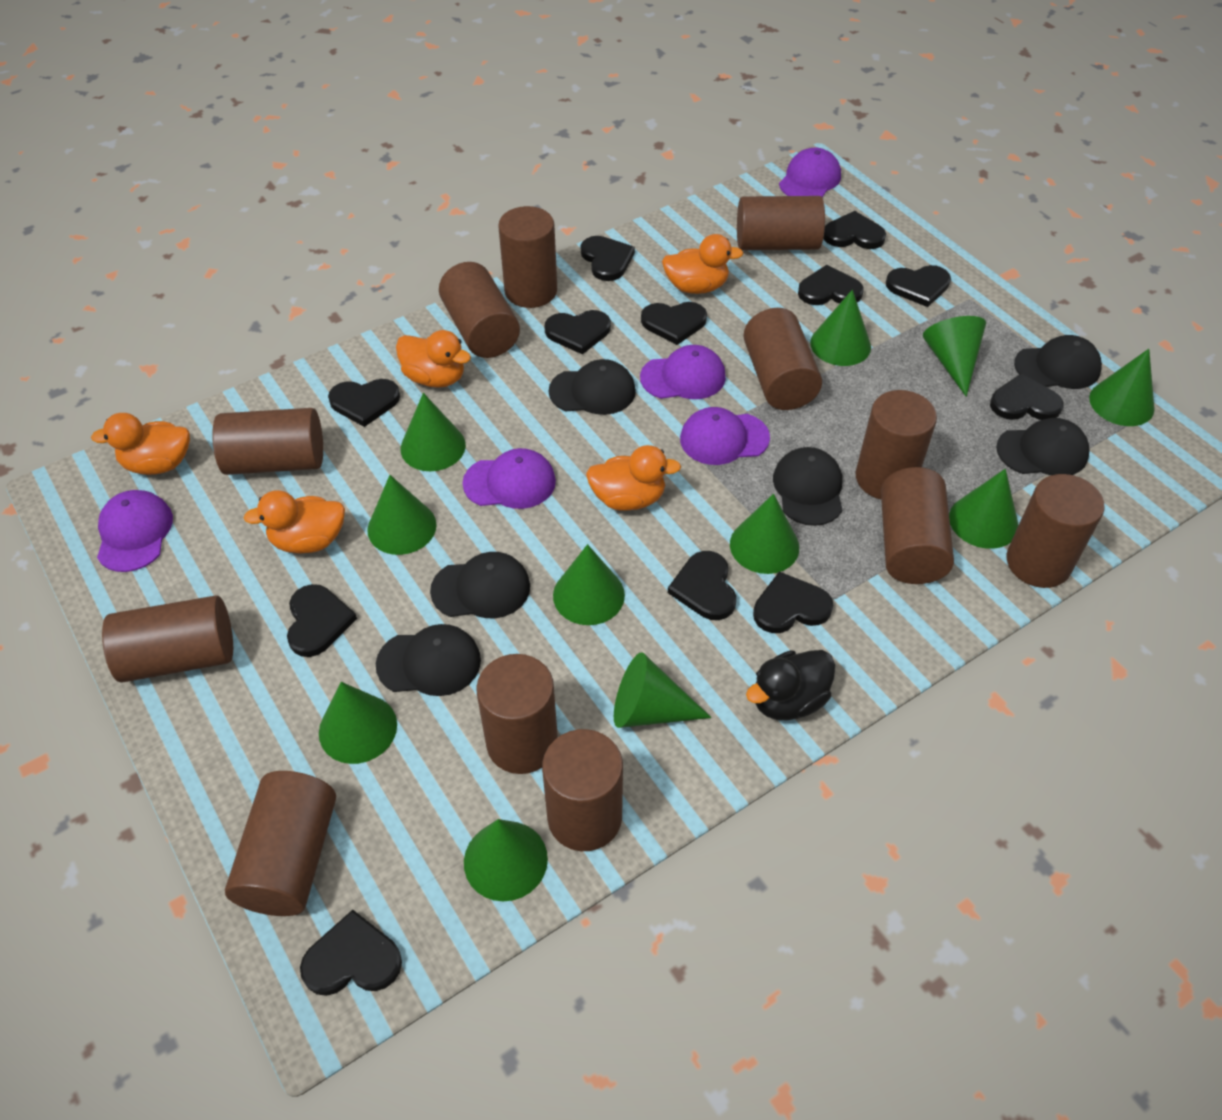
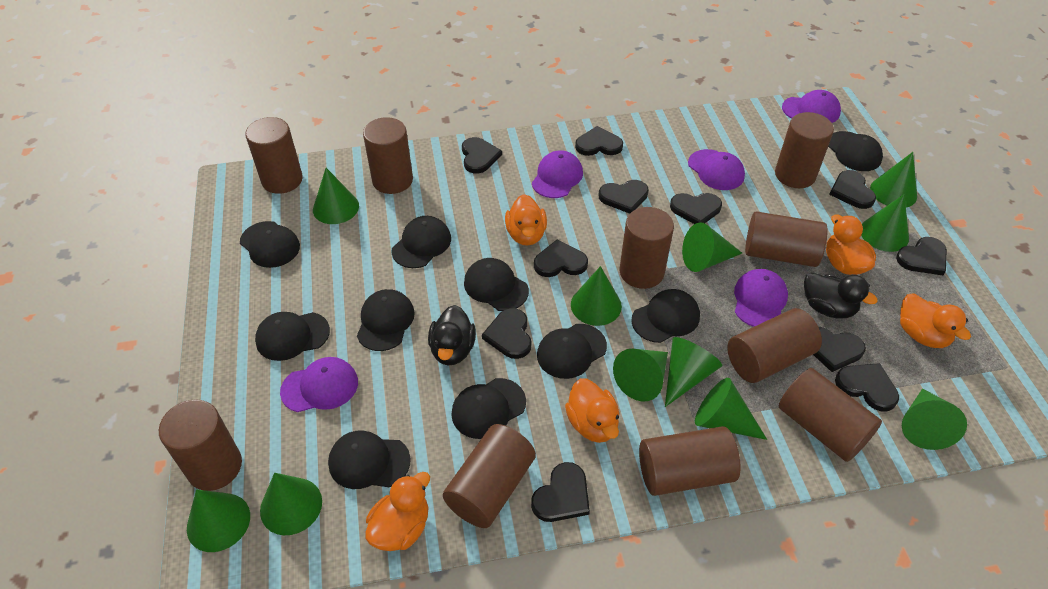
black cap: 6 -> 10
black duck: 1 -> 2
black heart: 12 -> 11
brown cylinder: 12 -> 10

